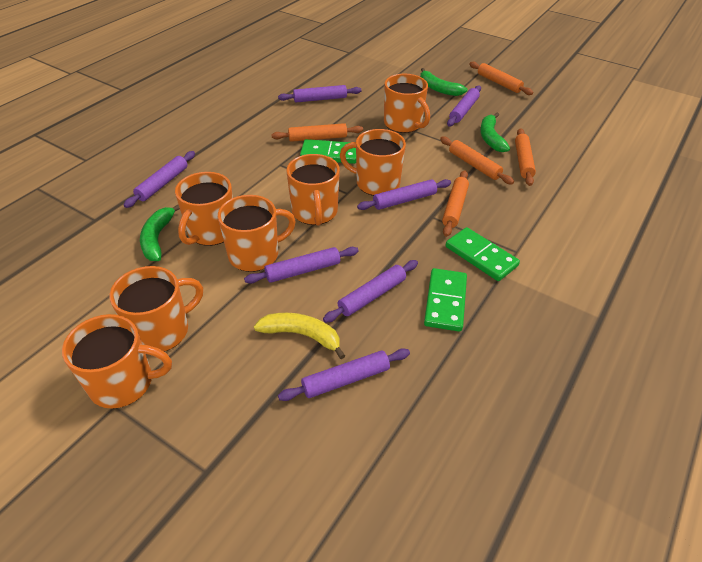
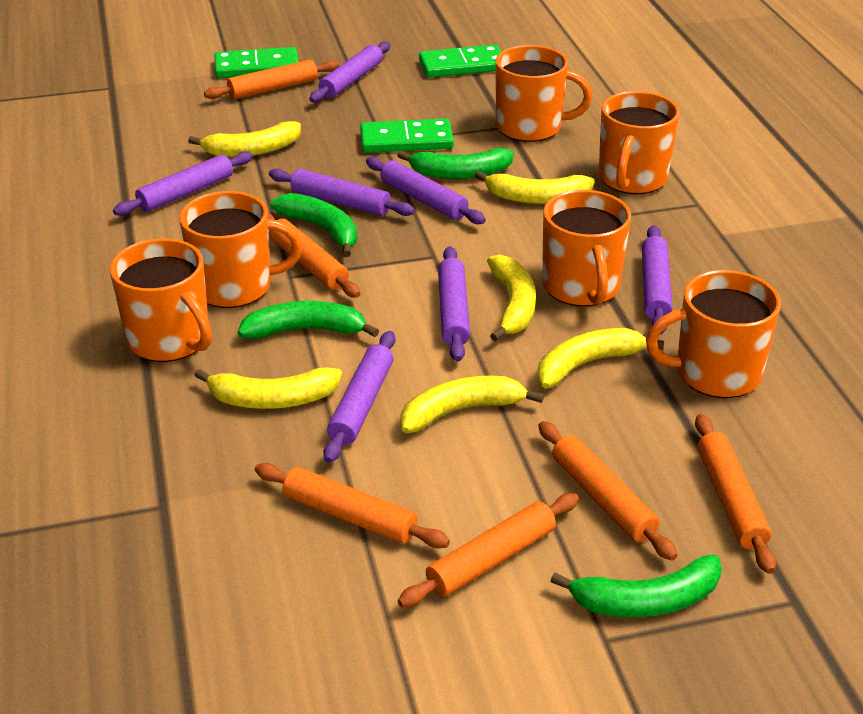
green banana: 3 -> 4
orange mug: 7 -> 6
orange rolling pin: 5 -> 6
yellow banana: 1 -> 6

